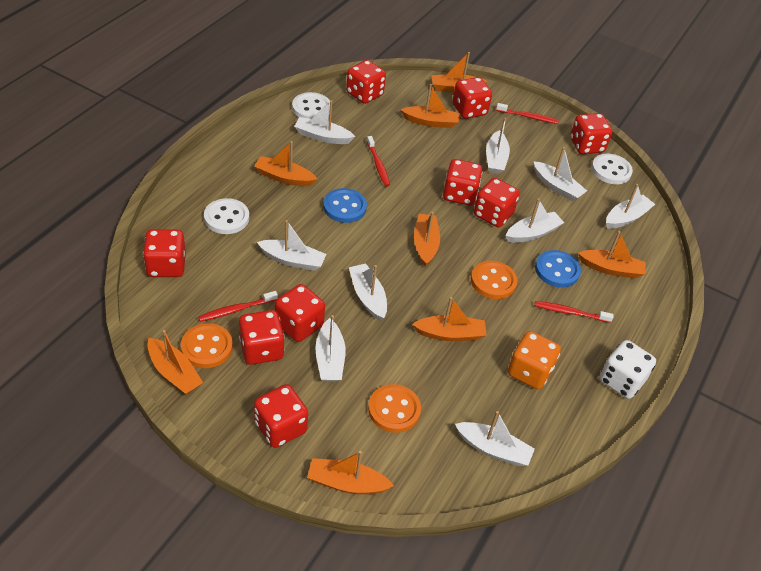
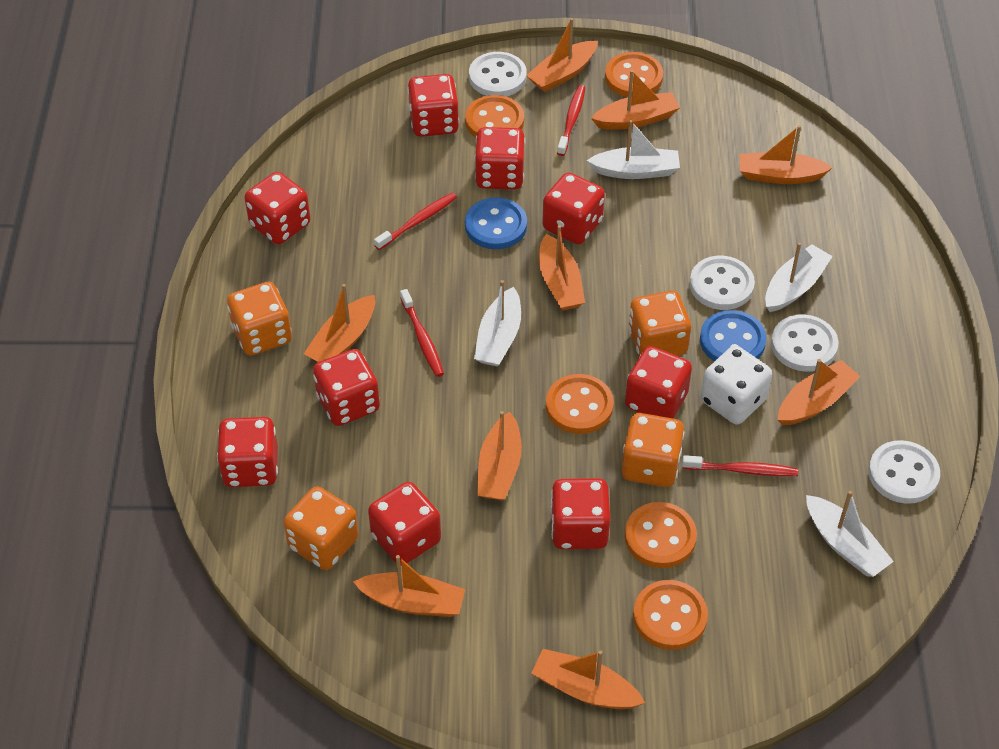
orange boat: 8 -> 9
orange button: 3 -> 5
orange dice: 1 -> 4
white boat: 9 -> 4
white button: 3 -> 4

